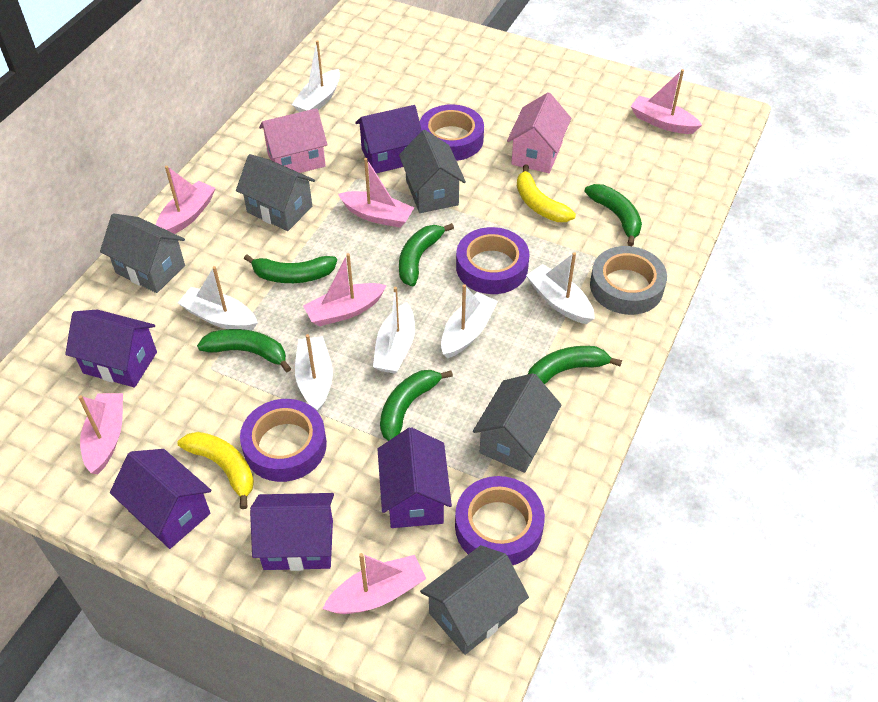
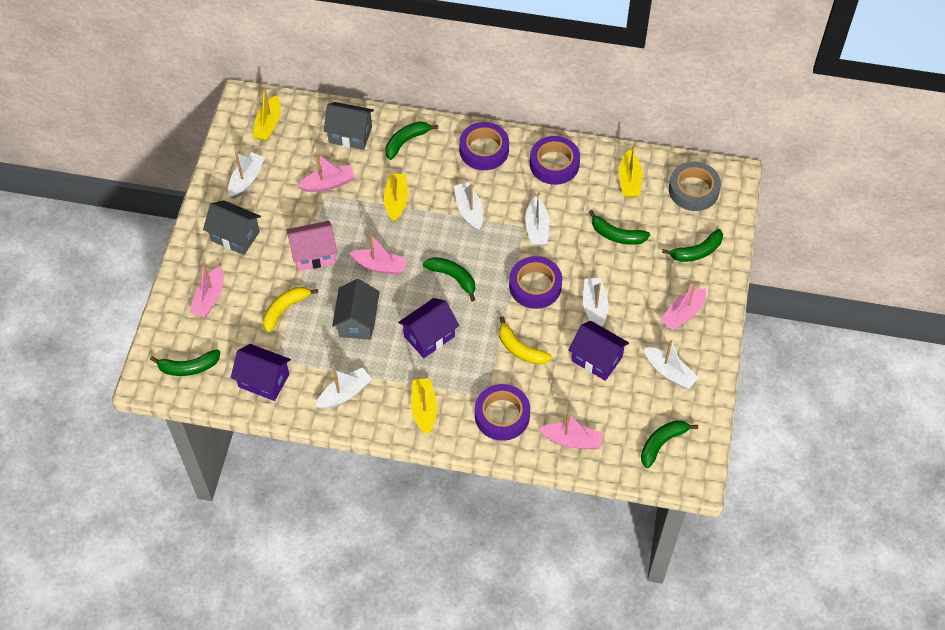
grey house: 5 -> 3
pink boat: 6 -> 5
pink house: 2 -> 1
purple house: 5 -> 3
yellow boat: 0 -> 4

